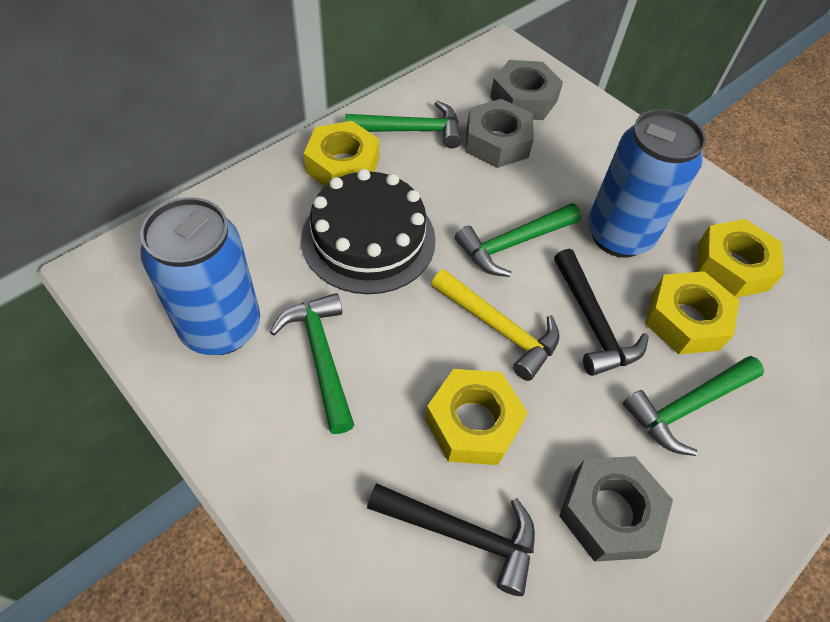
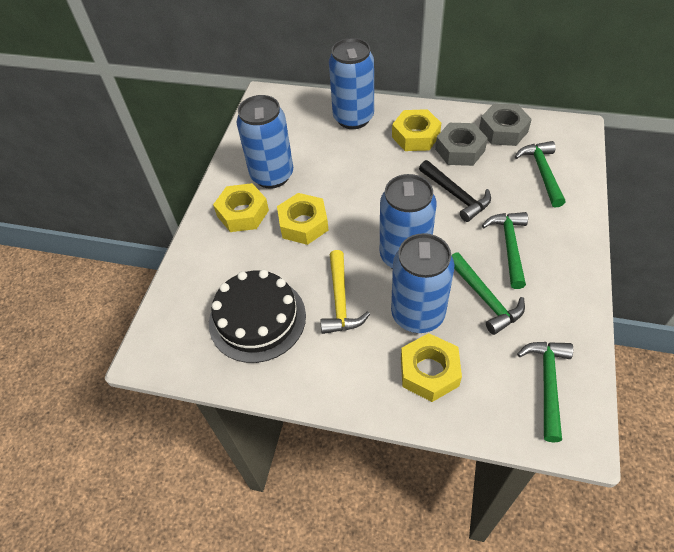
black hammer: 2 -> 1
blue can: 2 -> 4
grey nut: 3 -> 2

